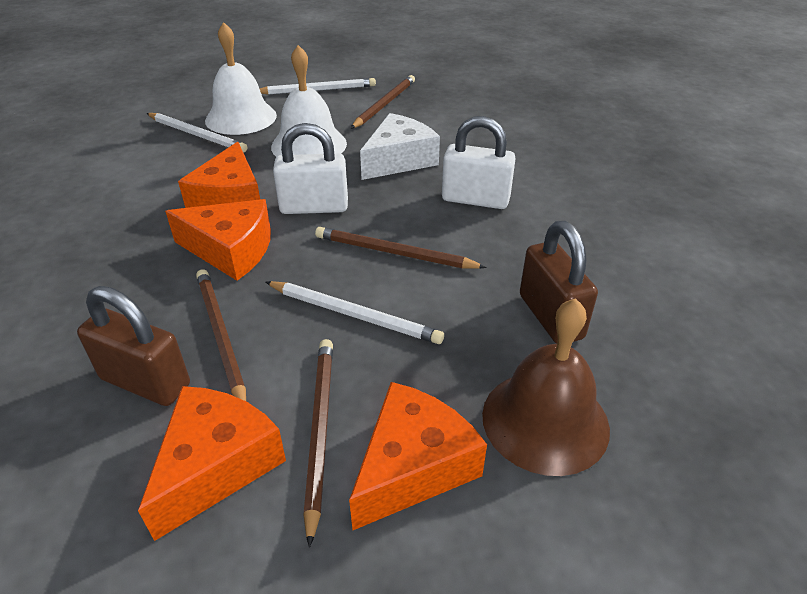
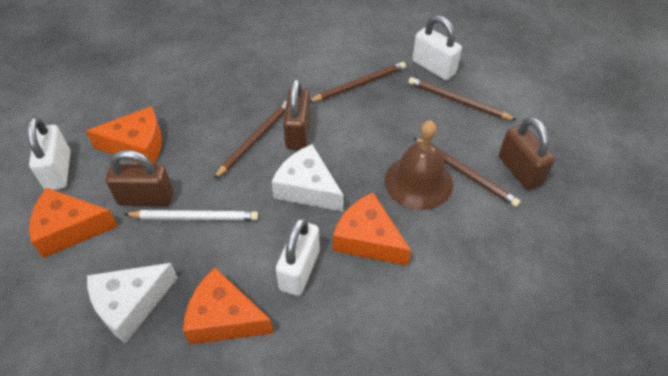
brown padlock: 2 -> 3
white bell: 2 -> 0
white cheese: 1 -> 2
white padlock: 2 -> 3
white pencil: 3 -> 1

